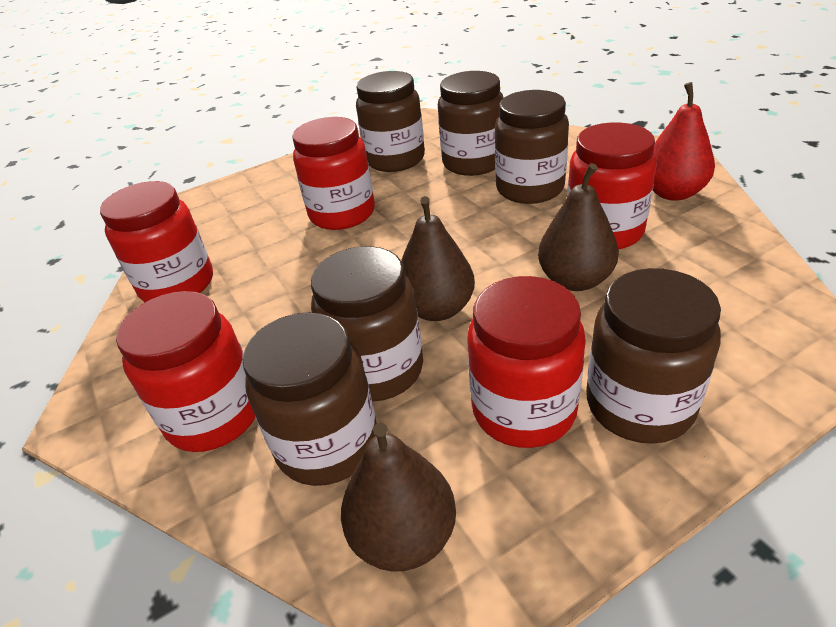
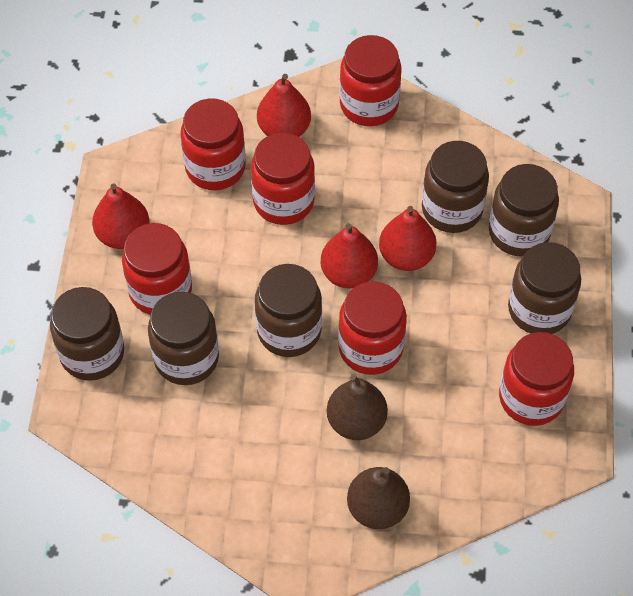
brown pear: 3 -> 2
red jar: 5 -> 6
red pear: 1 -> 4

